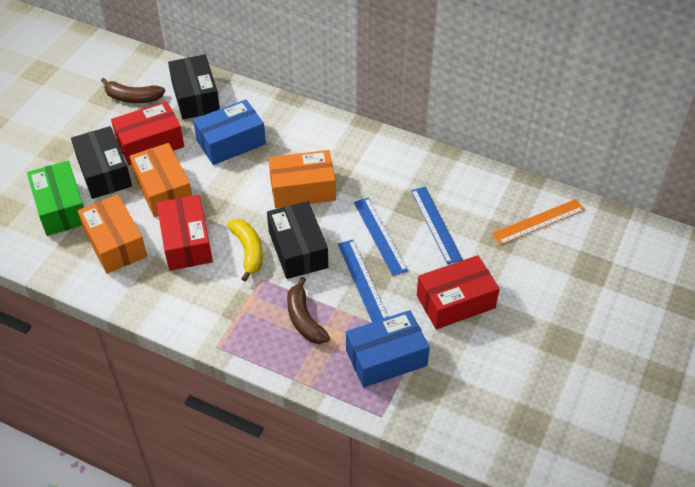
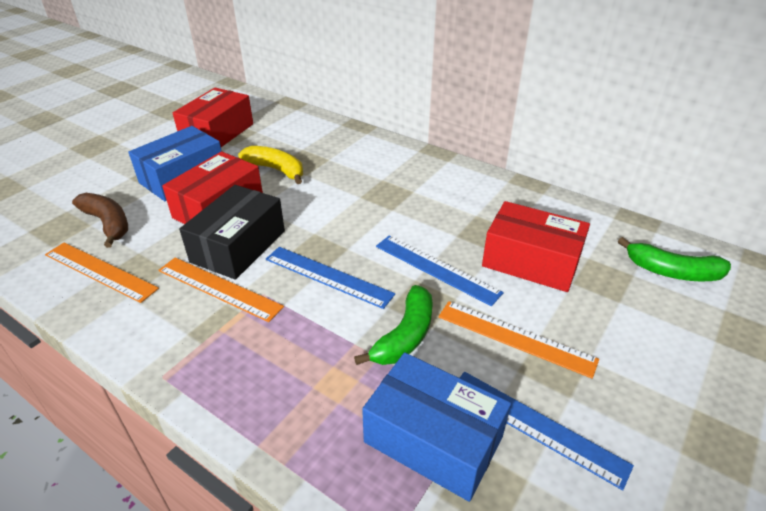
black box: 3 -> 1
brown banana: 2 -> 1
green banana: 0 -> 2
green box: 1 -> 0
orange box: 3 -> 0
orange ruler: 1 -> 3

